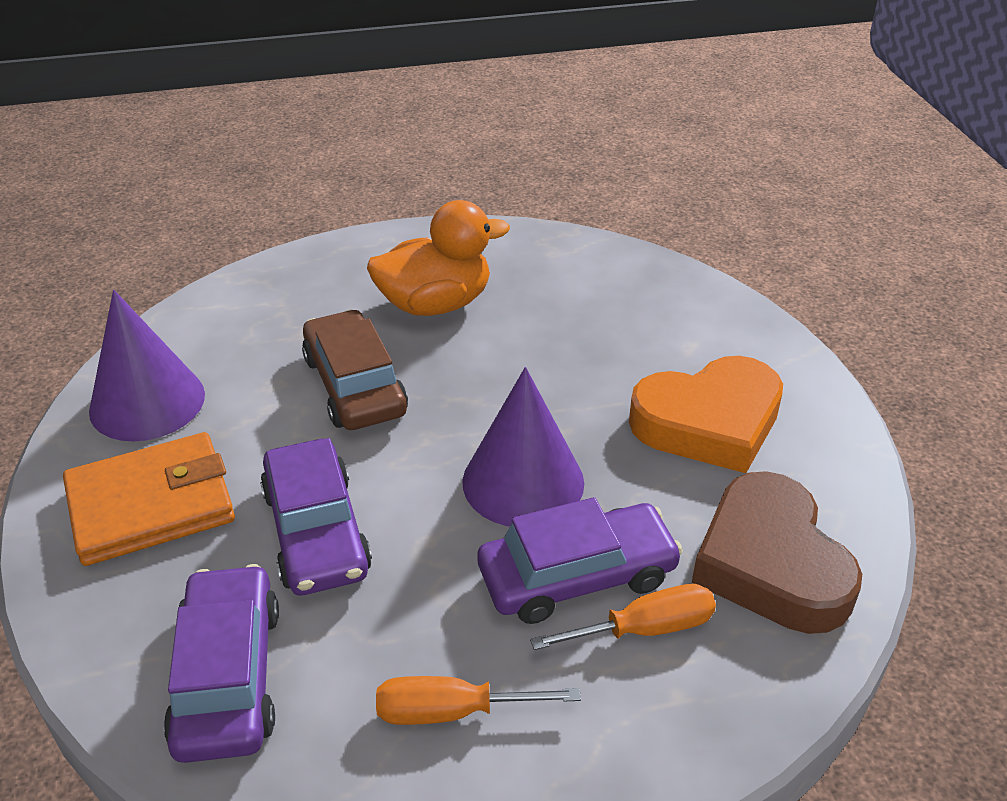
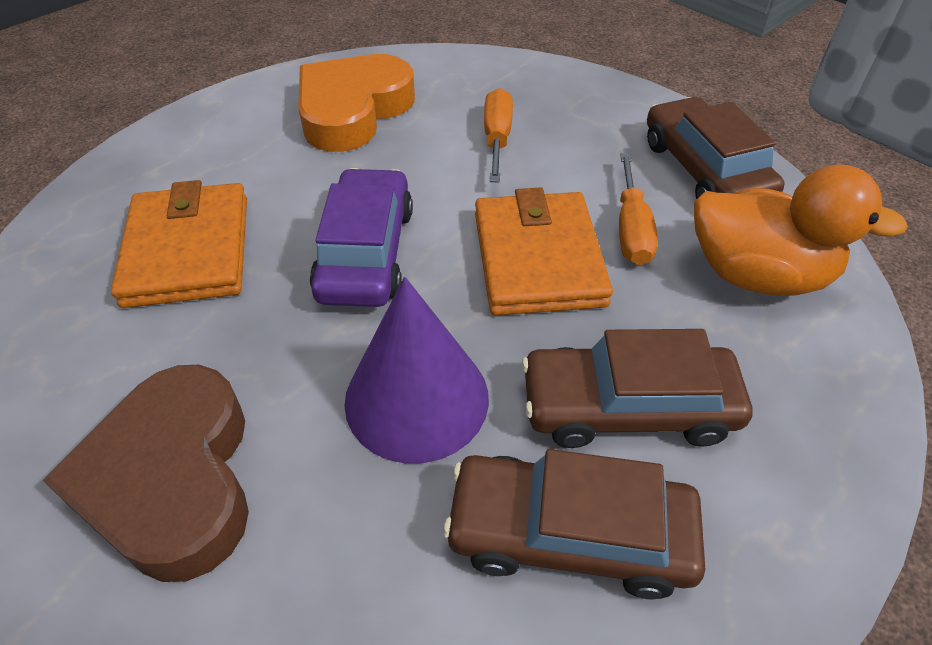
brown car: 1 -> 3
orange wallet: 1 -> 2
purple car: 3 -> 1
purple cone: 2 -> 1

